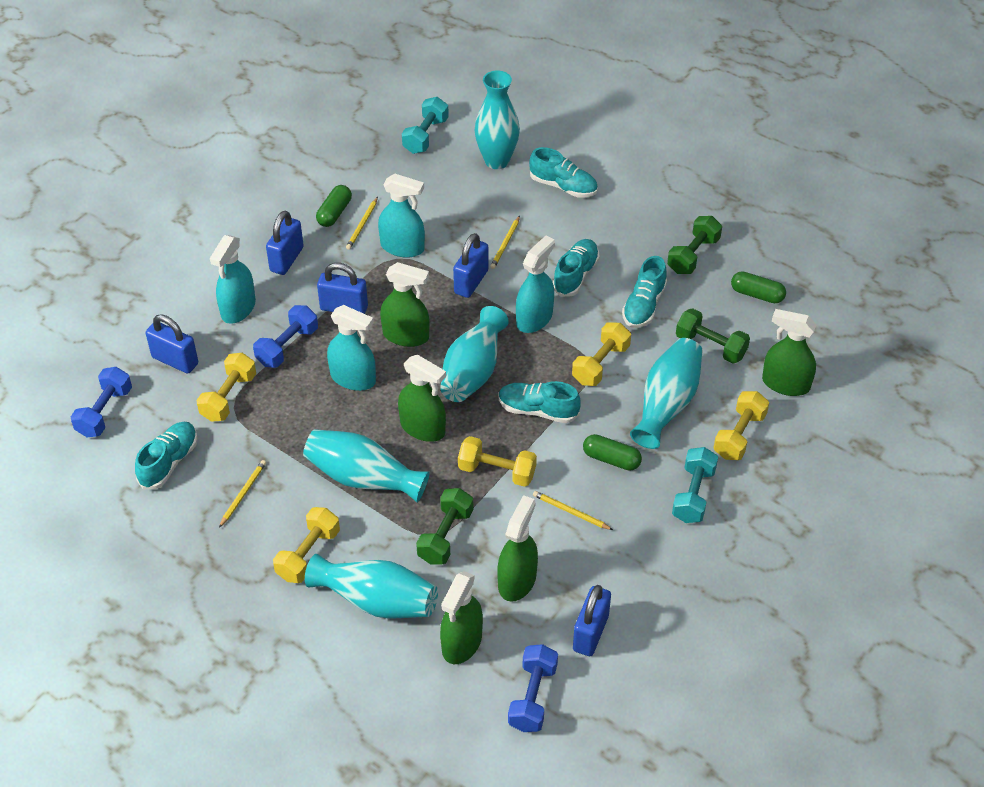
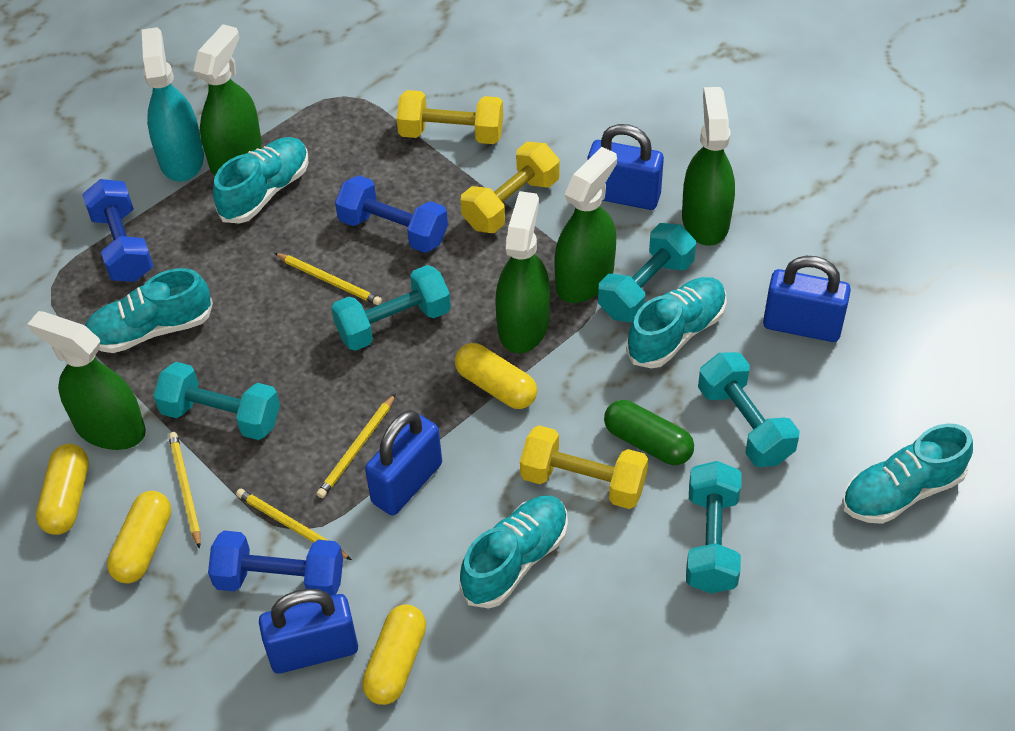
blue padlock: 5 -> 4
green capsule: 3 -> 1
green dumbbell: 3 -> 0
turquoise dumbbell: 2 -> 5
turquoise spray bottle: 4 -> 1
turquoise vase: 5 -> 0
yellow capsule: 0 -> 4
yellow dumbbell: 5 -> 3

